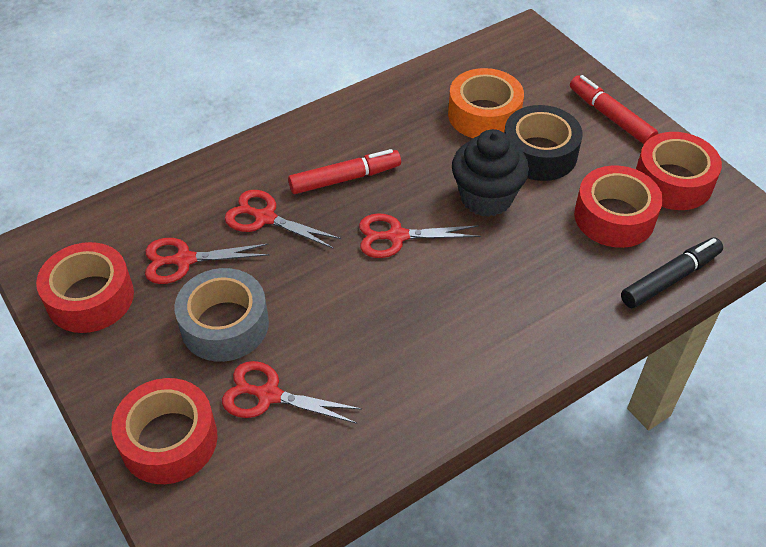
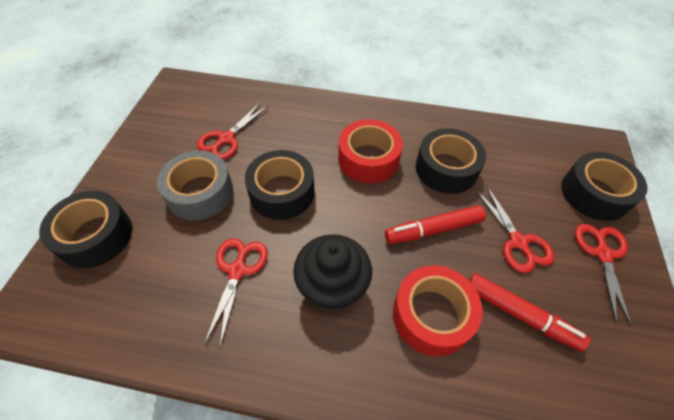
black marker: 1 -> 0
black tape: 1 -> 4
orange tape: 1 -> 0
red tape: 4 -> 2

